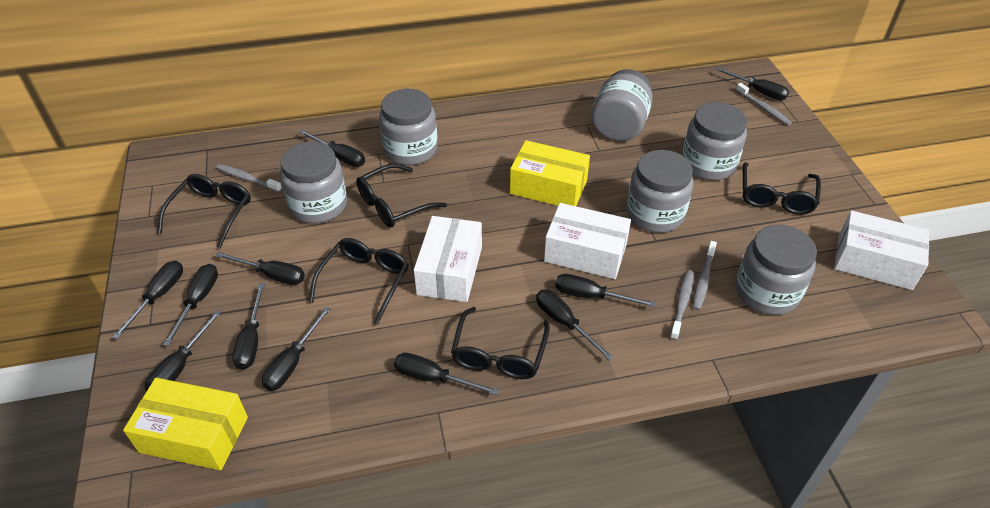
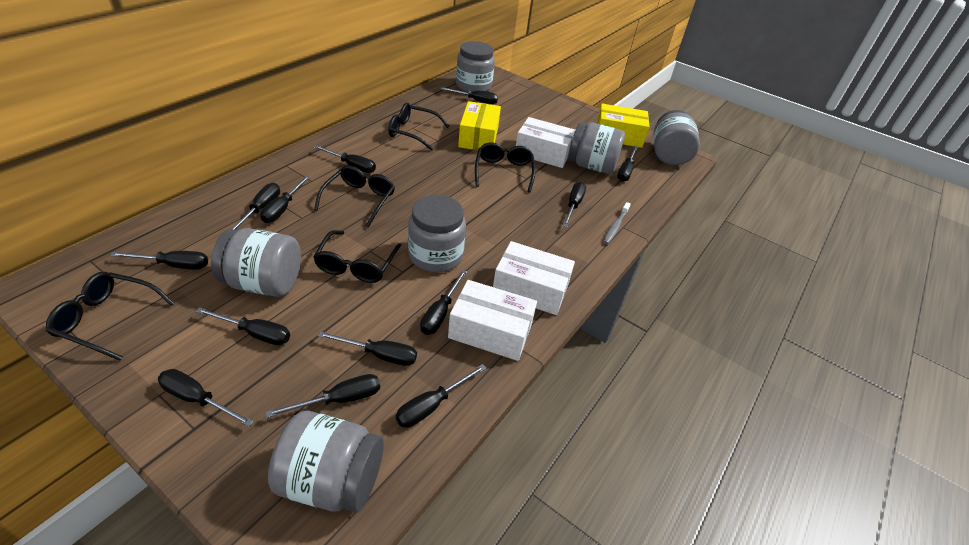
black screwdriver: 11 -> 13
grey toothbrush: 4 -> 1

